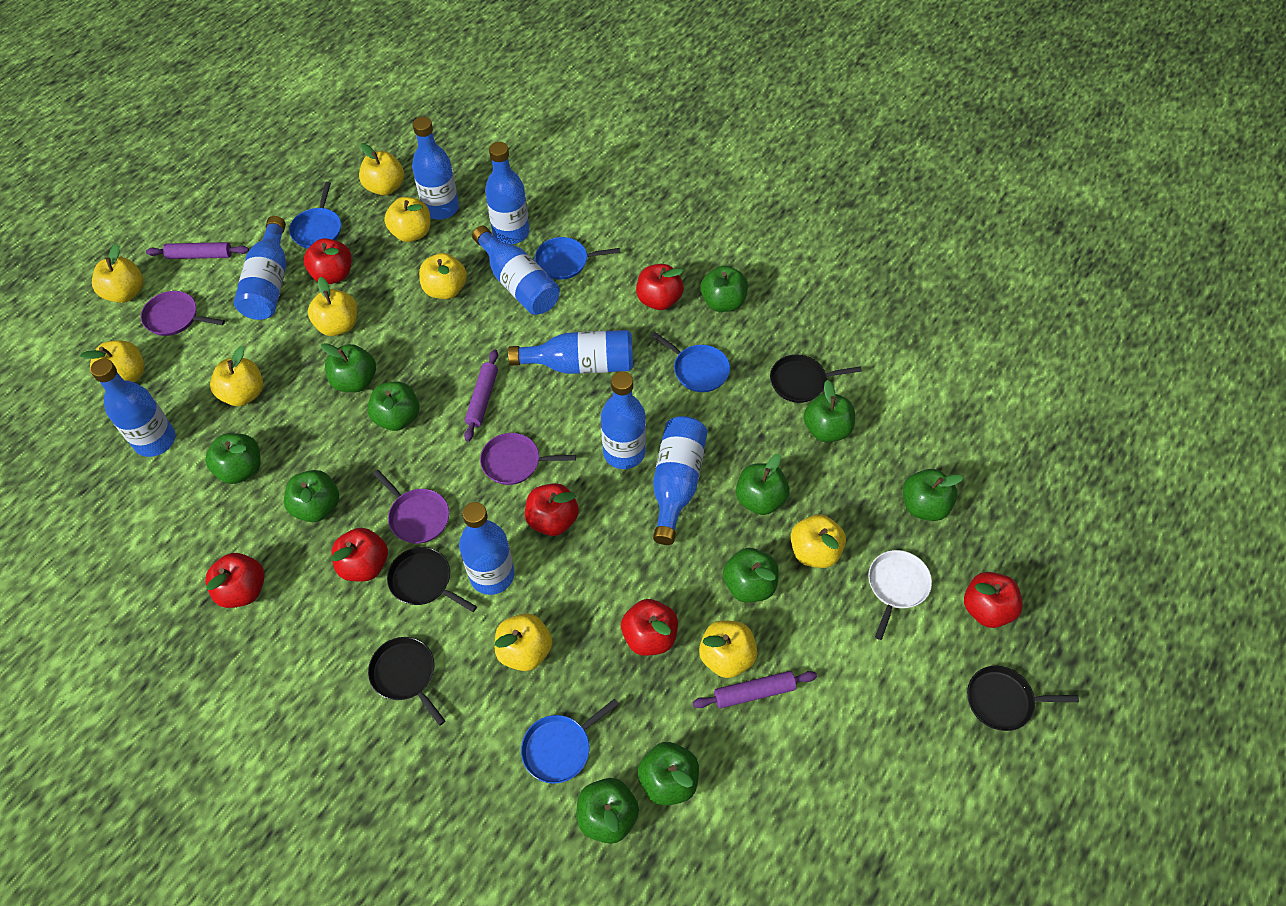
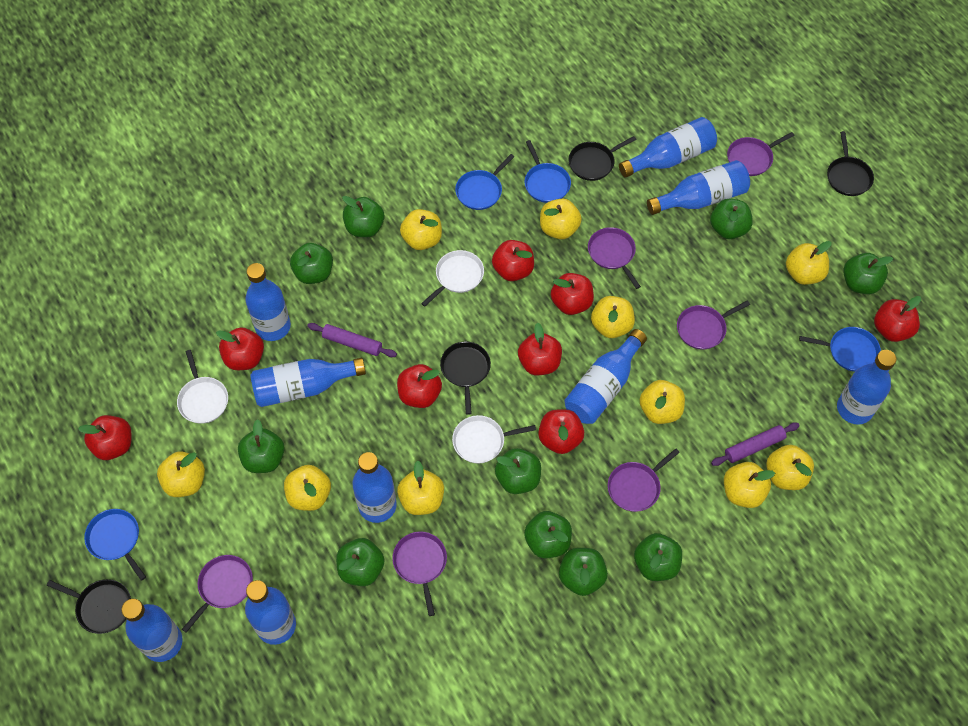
green apple: 11 -> 10
purple pan: 3 -> 6
purple rolling pin: 3 -> 2
red apple: 7 -> 8
white pan: 1 -> 3

